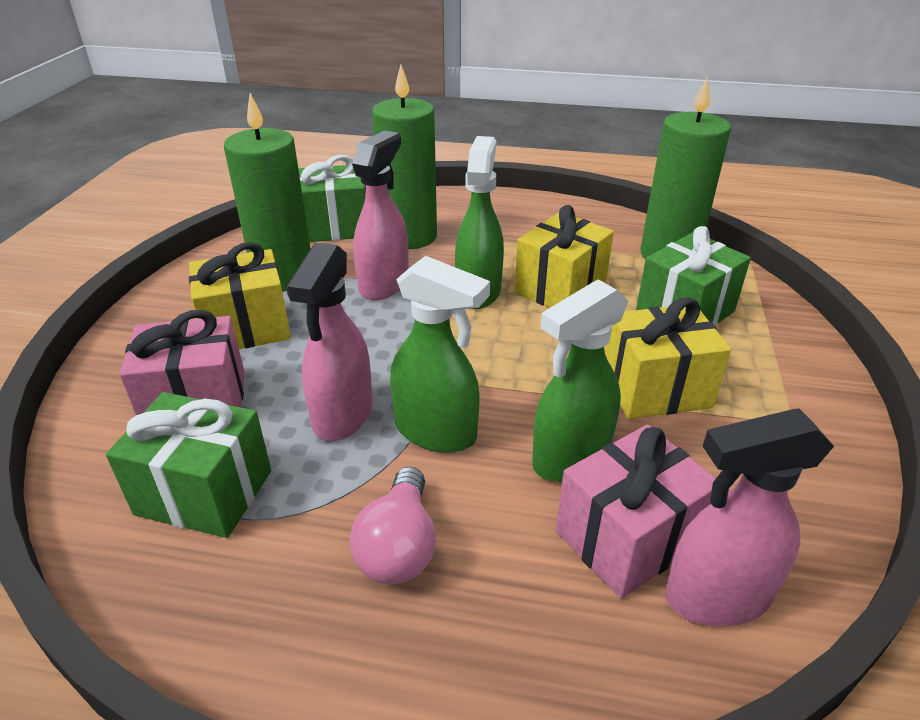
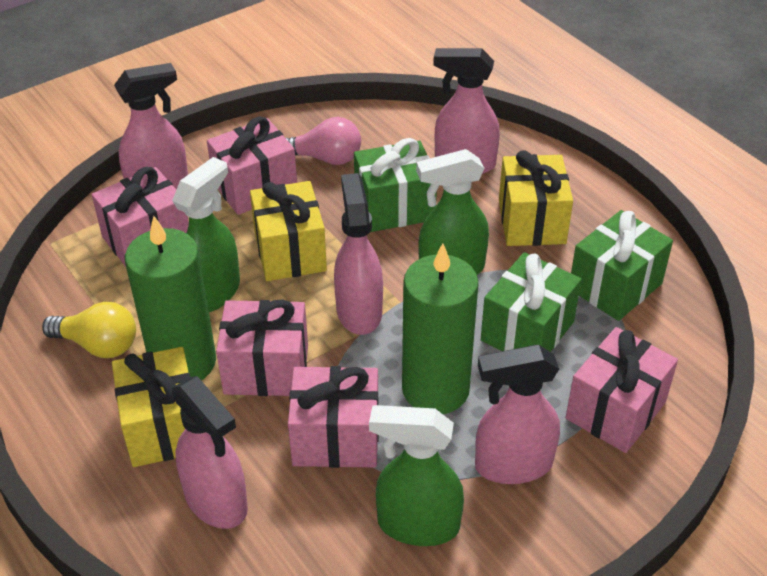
green candle: 3 -> 2
pink gift: 2 -> 5
pink spray bottle: 3 -> 5
yellow light bulb: 0 -> 1

